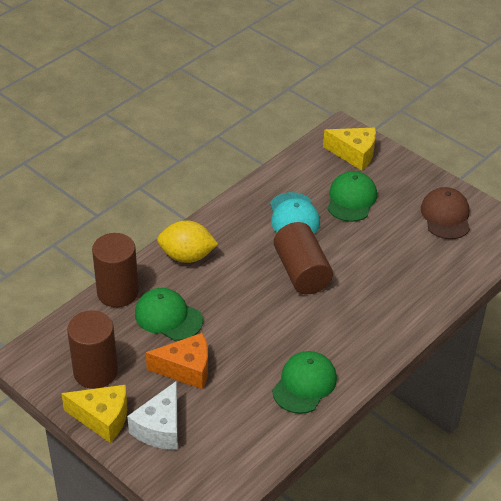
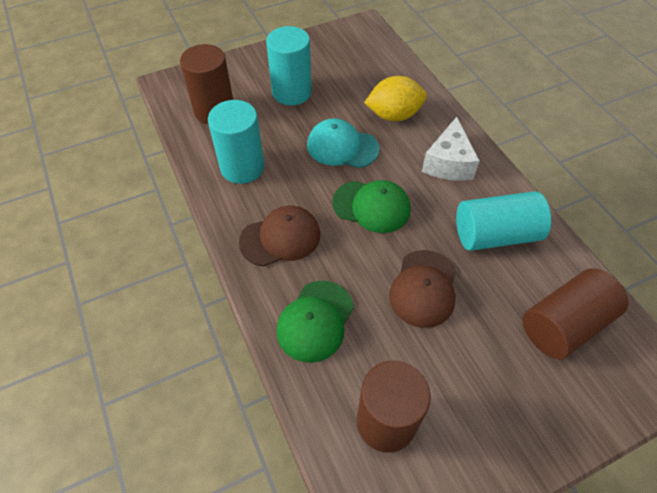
brown cap: 1 -> 2
green cap: 3 -> 2
orange cheese: 1 -> 0
turquoise cylinder: 0 -> 3
yellow cheese: 2 -> 0

